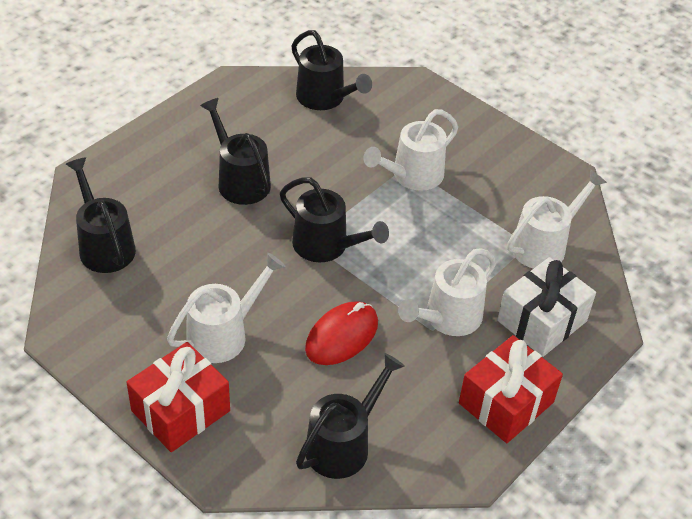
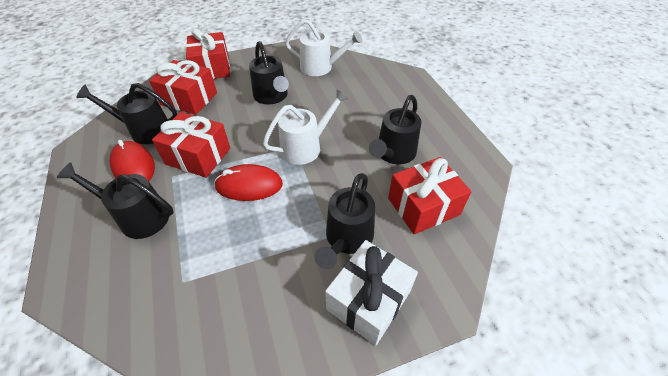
red gift: 2 -> 4
red mouse: 1 -> 2
white watering can: 4 -> 2

